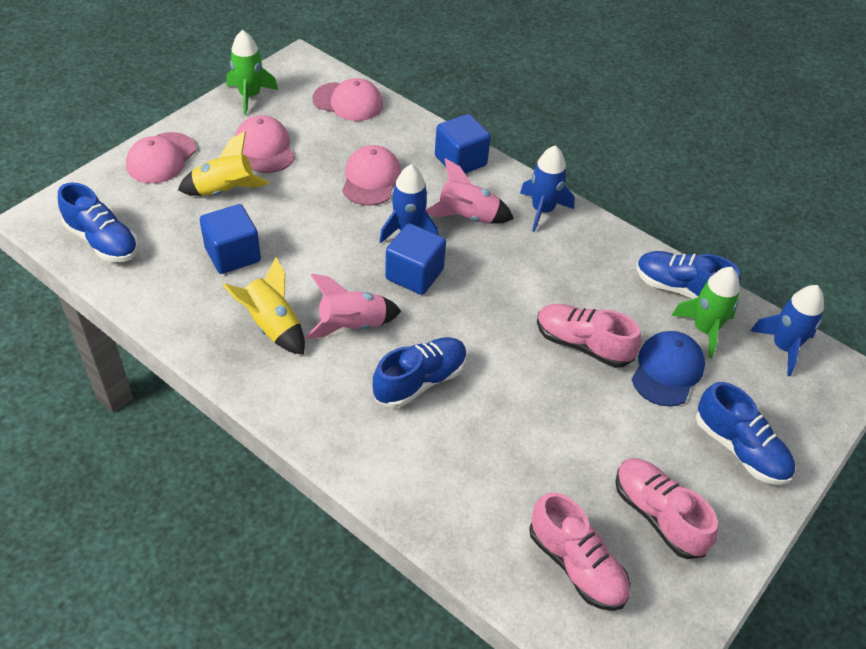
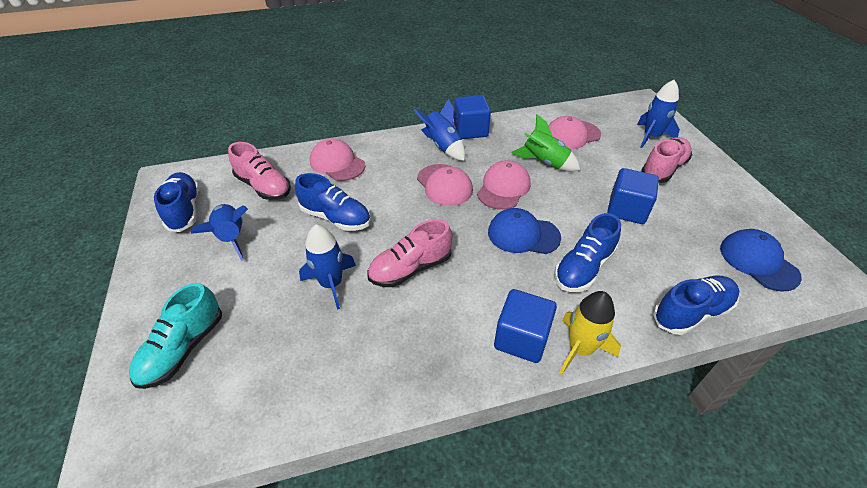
blue cap: 1 -> 2
blue rocket: 3 -> 4
green rocket: 2 -> 1
pink rocket: 2 -> 0
turquoise shoe: 0 -> 1
yellow rocket: 2 -> 1

